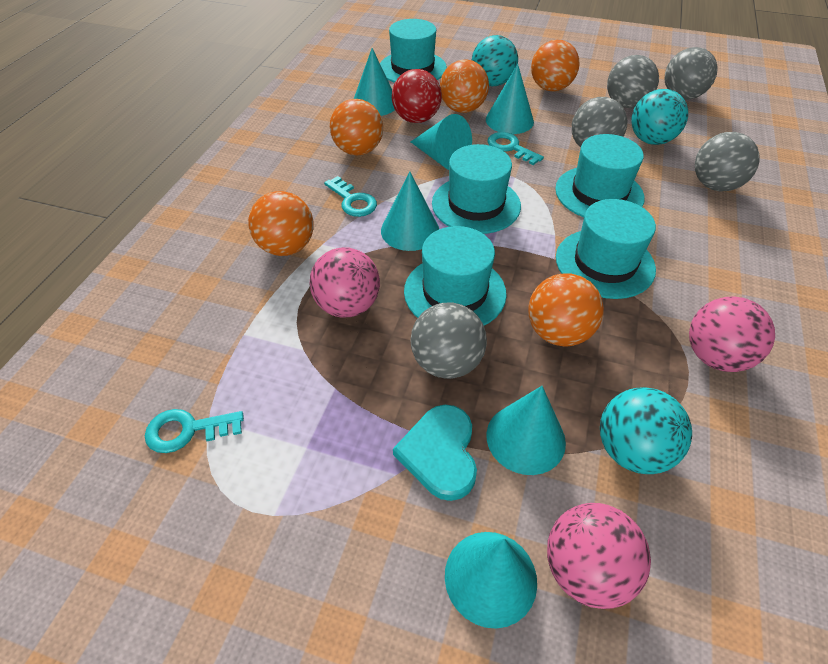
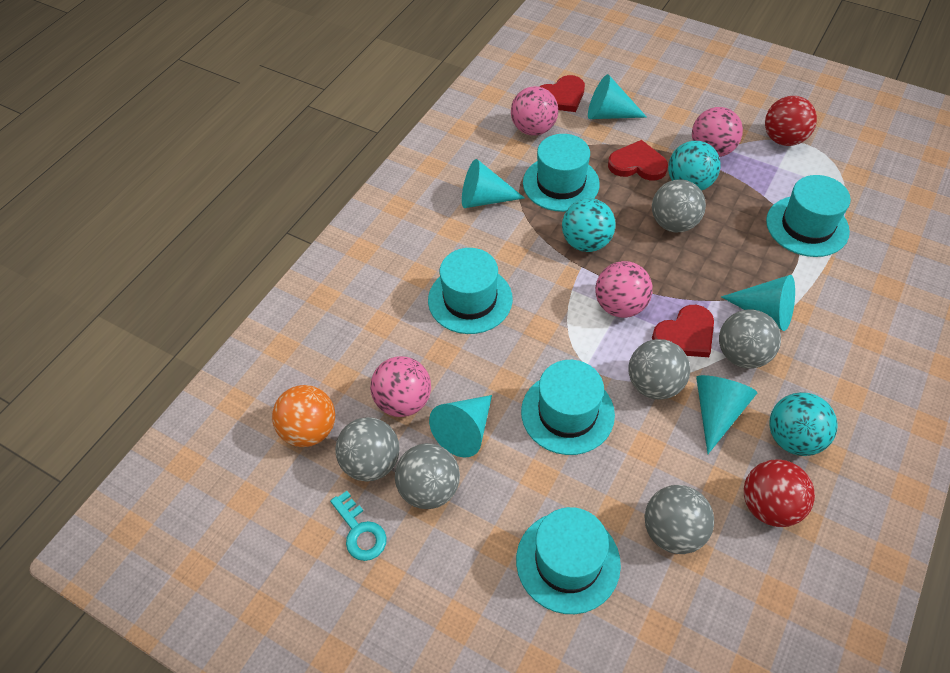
grey ball: 5 -> 6
orange ball: 5 -> 1
pink ball: 3 -> 4
red ball: 1 -> 2
red heart: 0 -> 3
turquoise cone: 6 -> 5
turquoise heart: 1 -> 0
turquoise key: 3 -> 1

